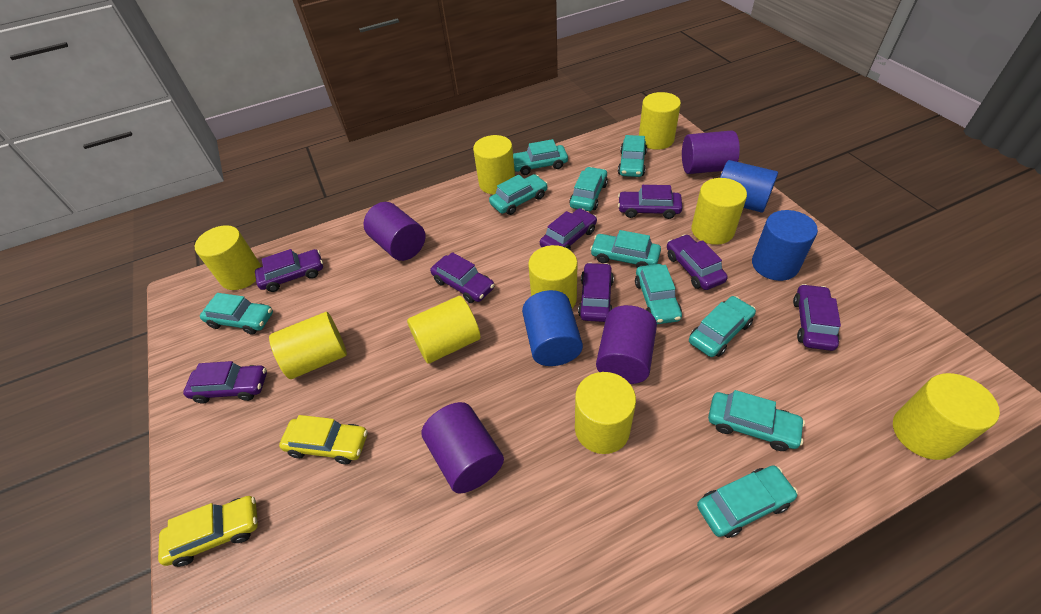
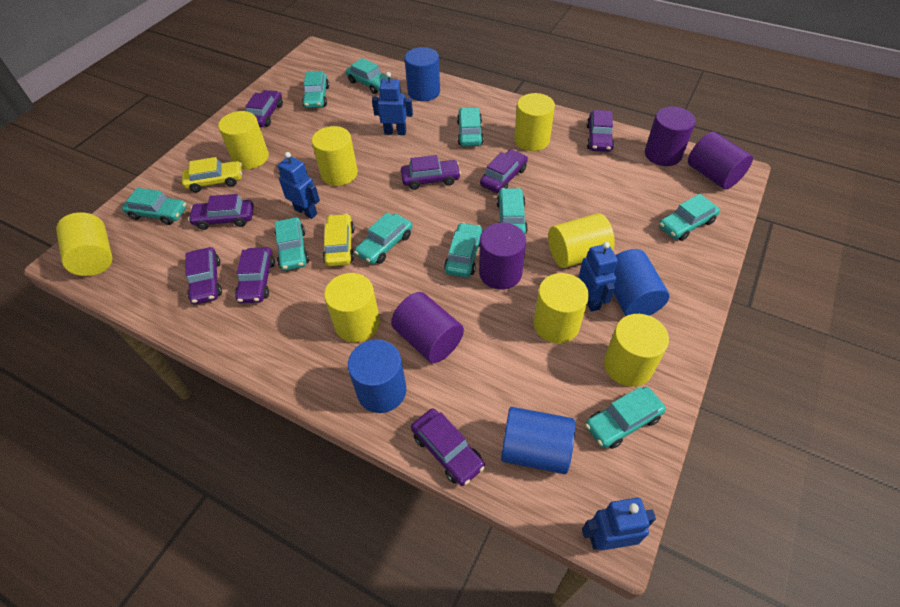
blue cylinder: 3 -> 4
blue robot: 0 -> 4
yellow cylinder: 9 -> 8

